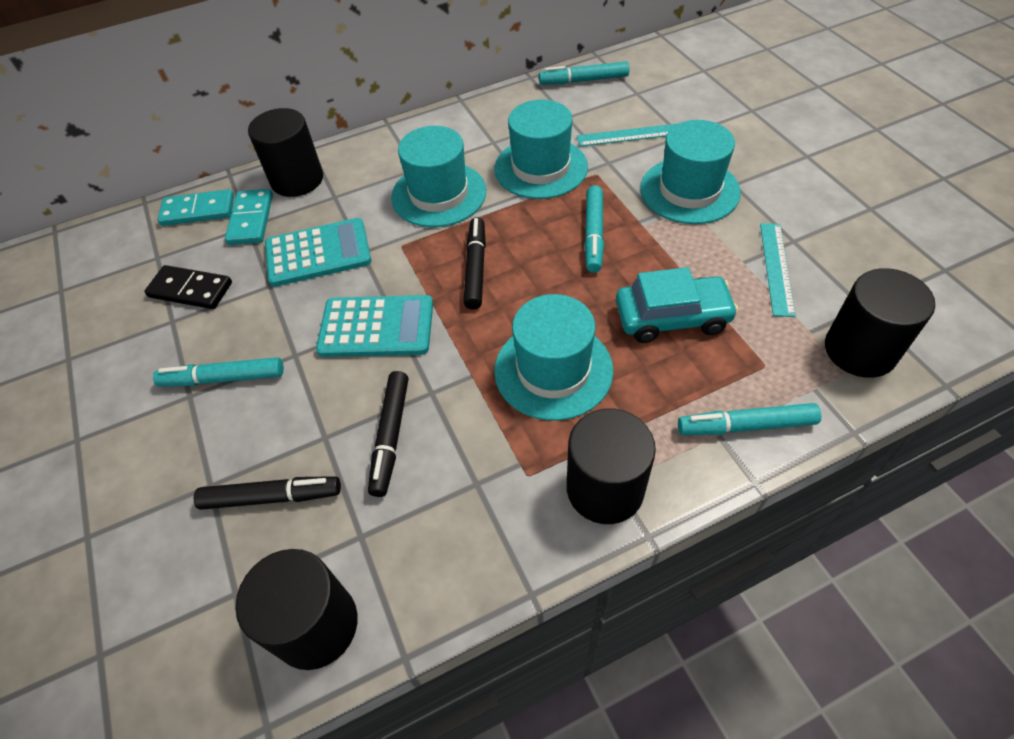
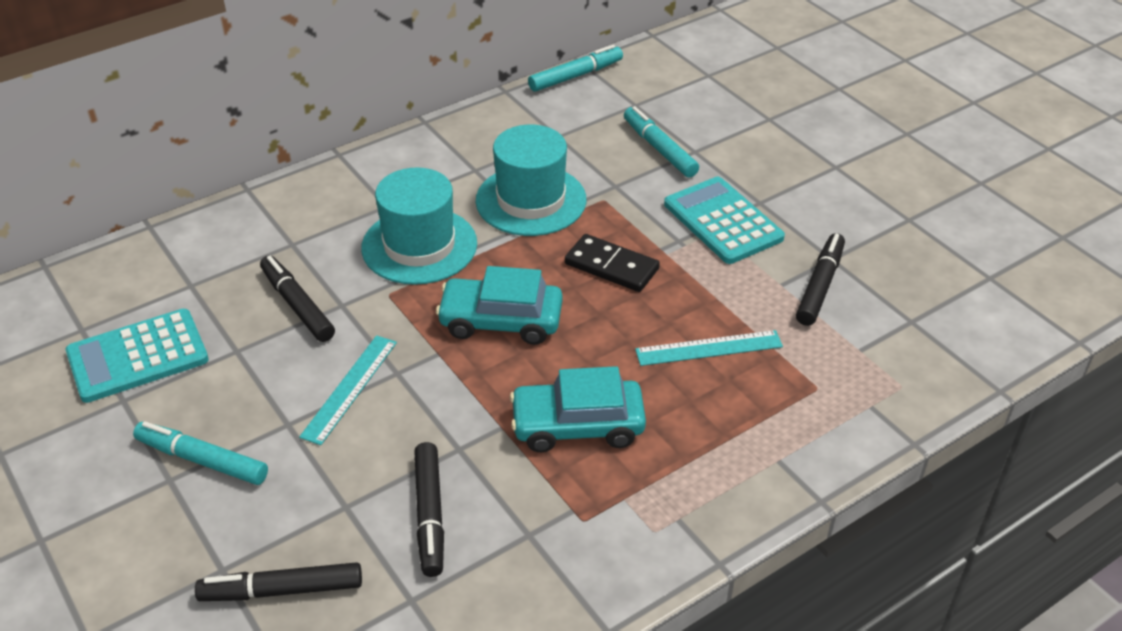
black cylinder: 4 -> 0
black marker: 3 -> 4
turquoise car: 1 -> 2
turquoise domino: 2 -> 0
turquoise hat: 4 -> 2
turquoise marker: 4 -> 3

